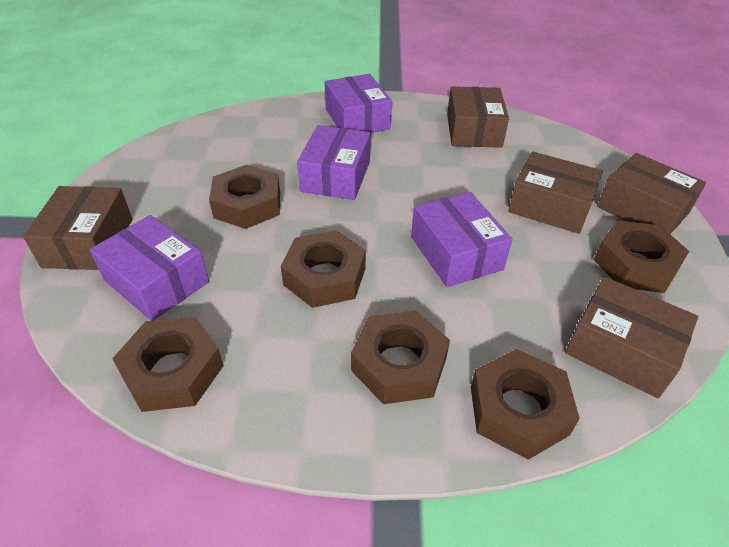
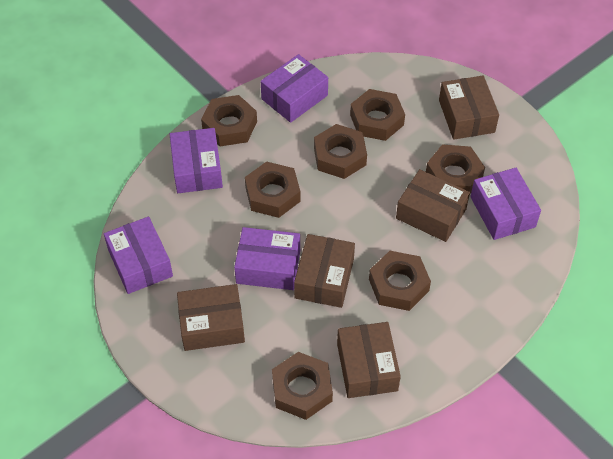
brown nut: 6 -> 7
purple box: 4 -> 5

